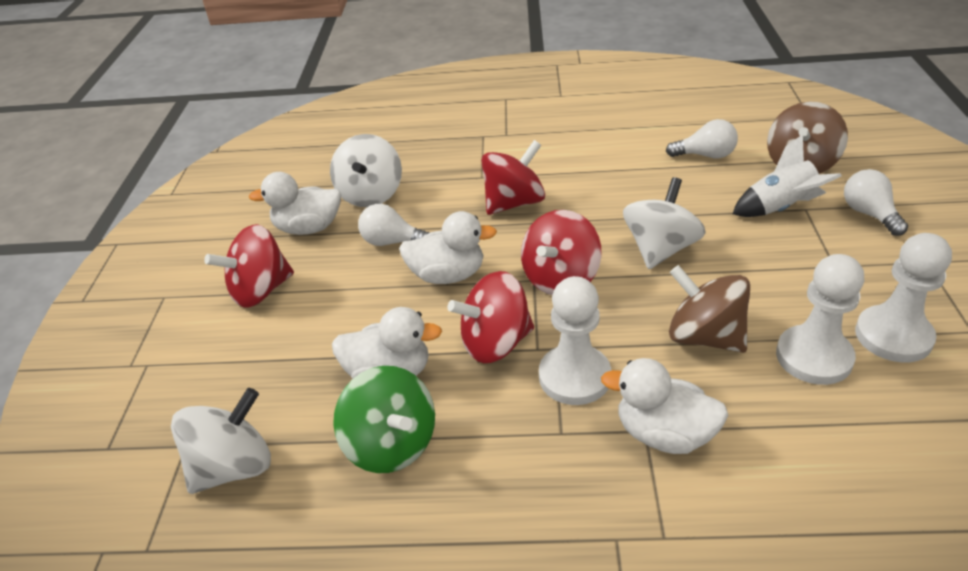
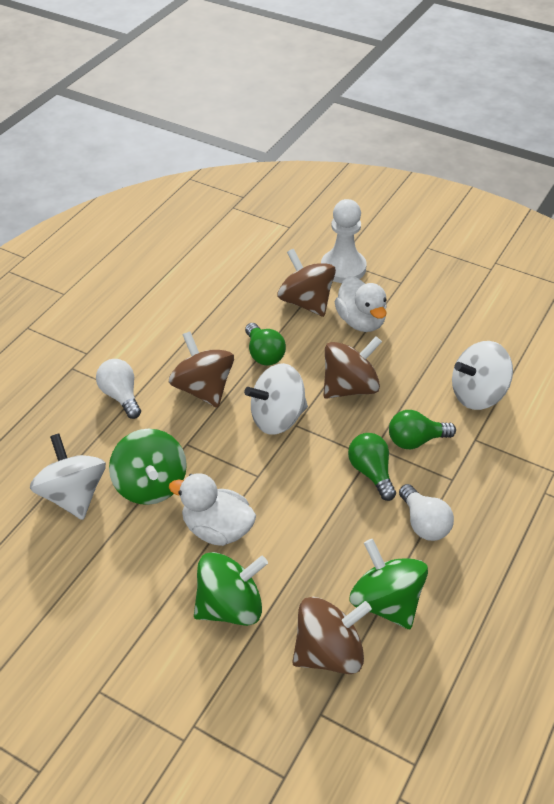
brown spinning top: 2 -> 4
green light bulb: 0 -> 3
green spinning top: 1 -> 3
red spinning top: 4 -> 0
white duck: 4 -> 2
white light bulb: 3 -> 2
white pawn: 3 -> 1
white rocket: 1 -> 0

